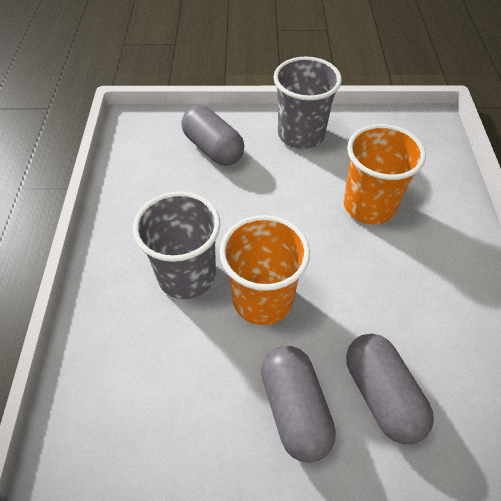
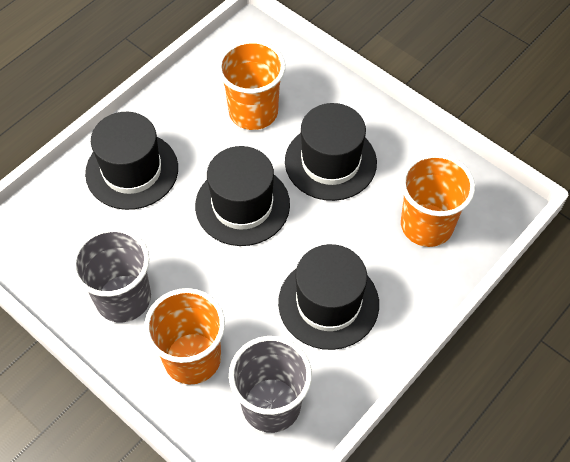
black hat: 0 -> 4
grey capsule: 3 -> 0
orange cup: 2 -> 3

